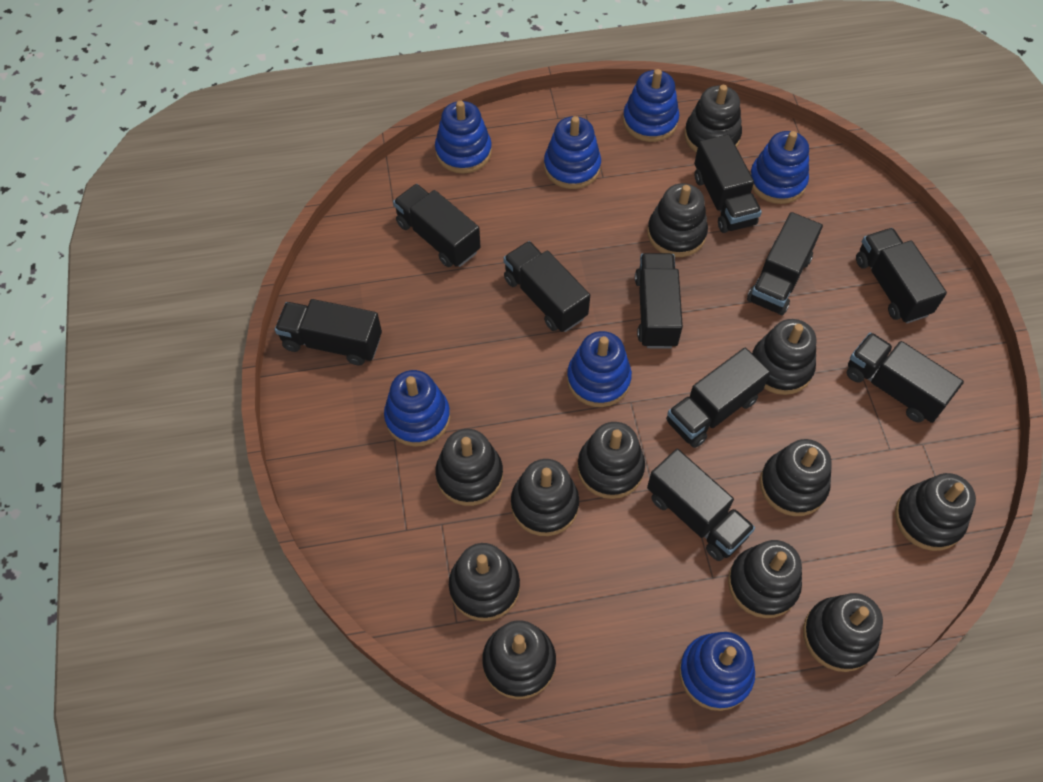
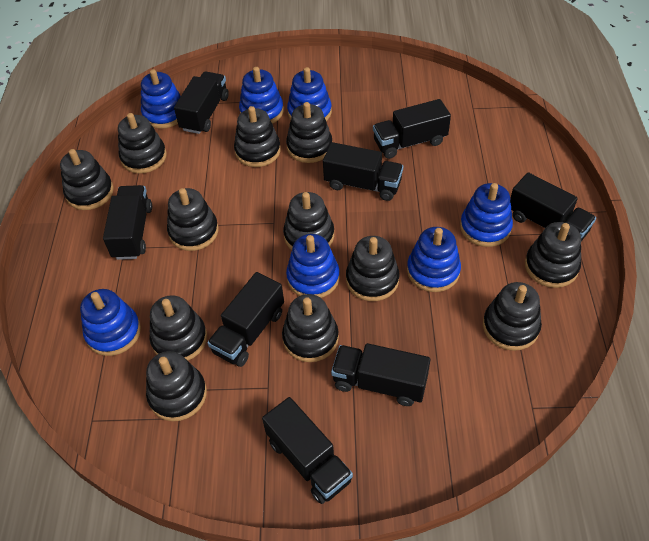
black truck: 10 -> 8

